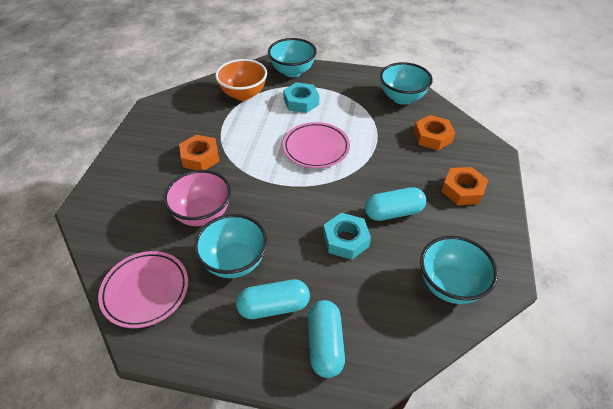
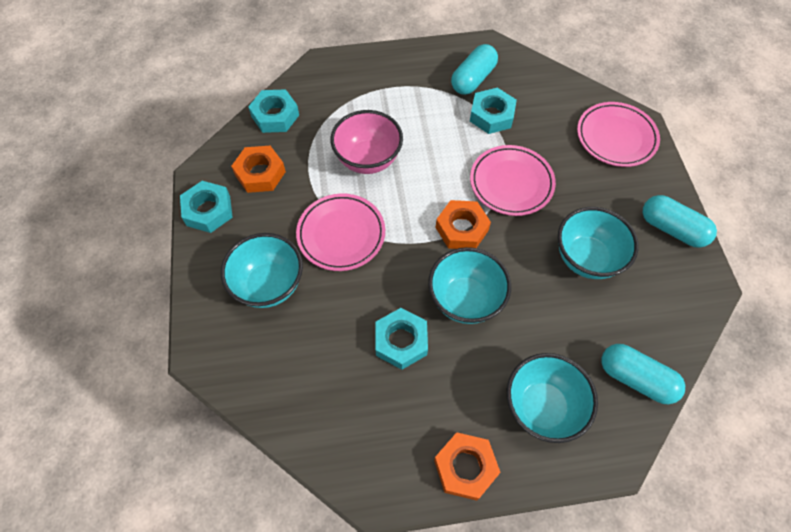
orange bowl: 1 -> 0
pink plate: 2 -> 3
turquoise nut: 2 -> 4

